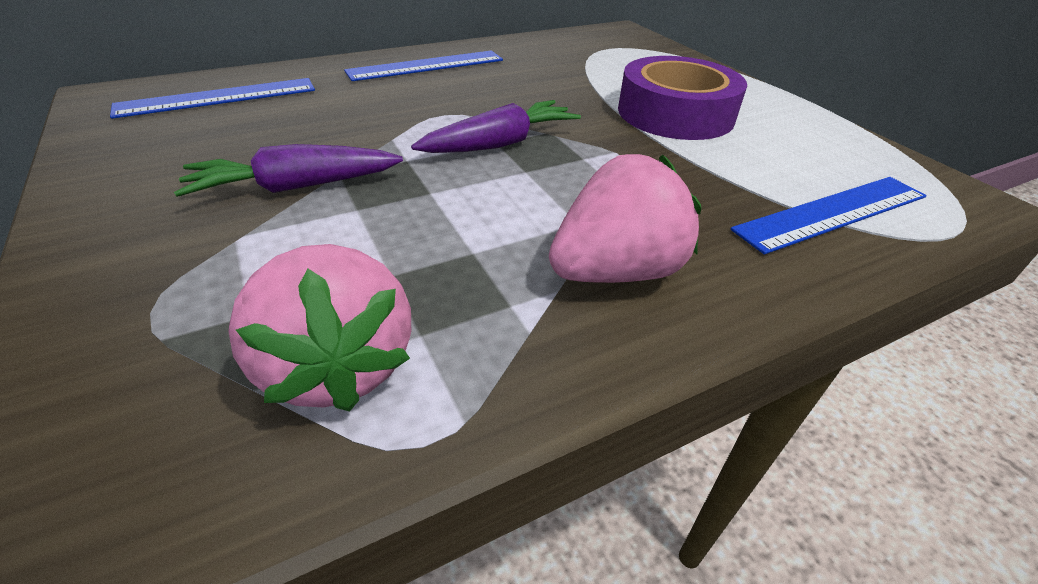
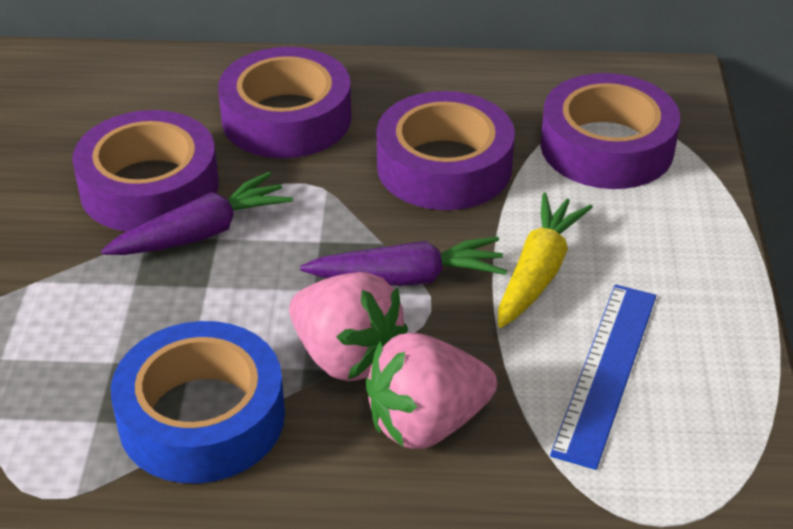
blue ruler: 3 -> 1
blue tape: 0 -> 1
purple tape: 1 -> 4
yellow carrot: 0 -> 1

